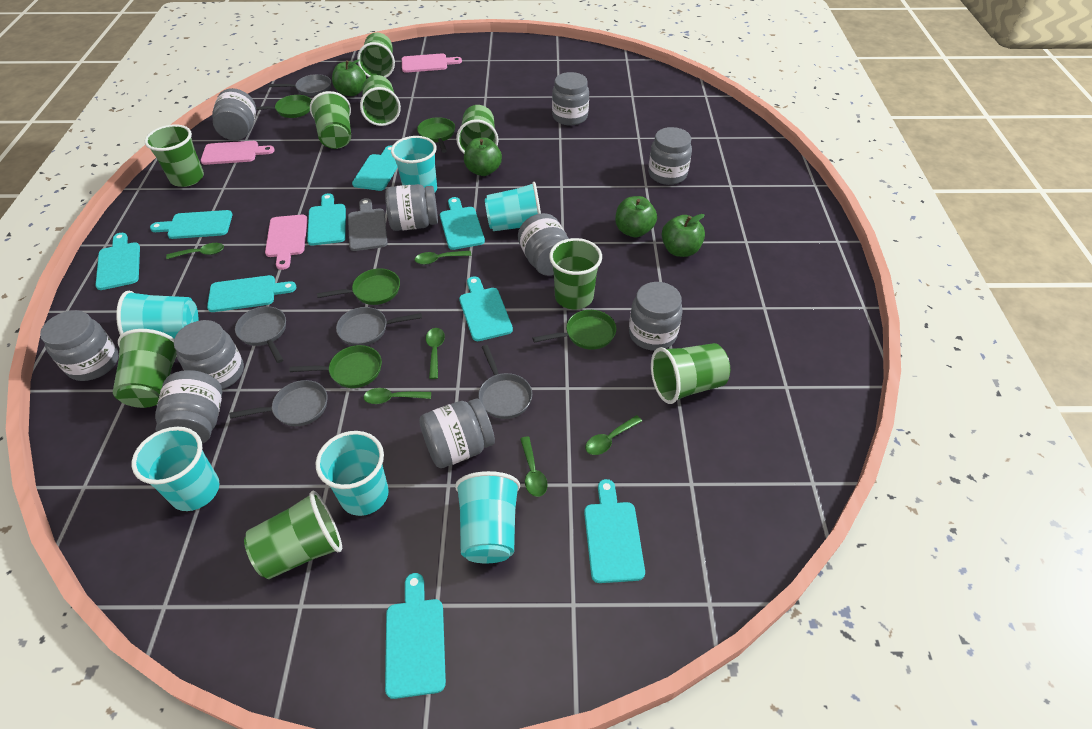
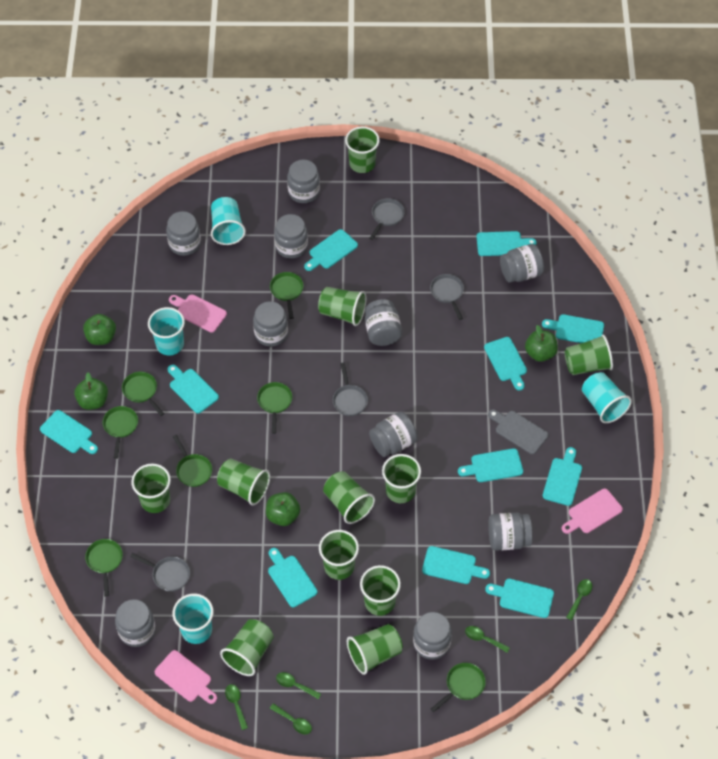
green cup: 9 -> 11
green pan: 5 -> 7
green spoon: 6 -> 5
grey pan: 5 -> 4
turquoise cup: 6 -> 4
turquoise cutting board: 9 -> 11

